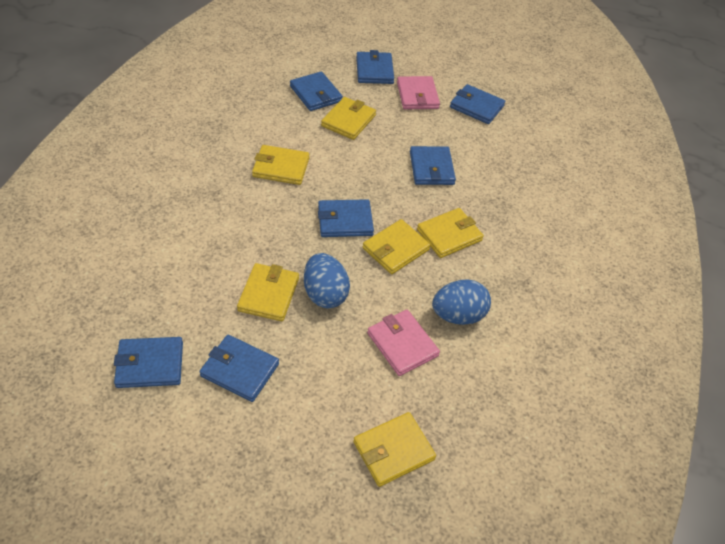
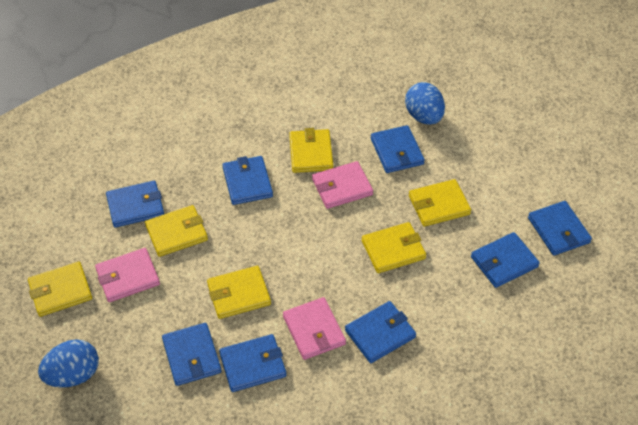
blue wallet: 7 -> 8
pink wallet: 2 -> 3

